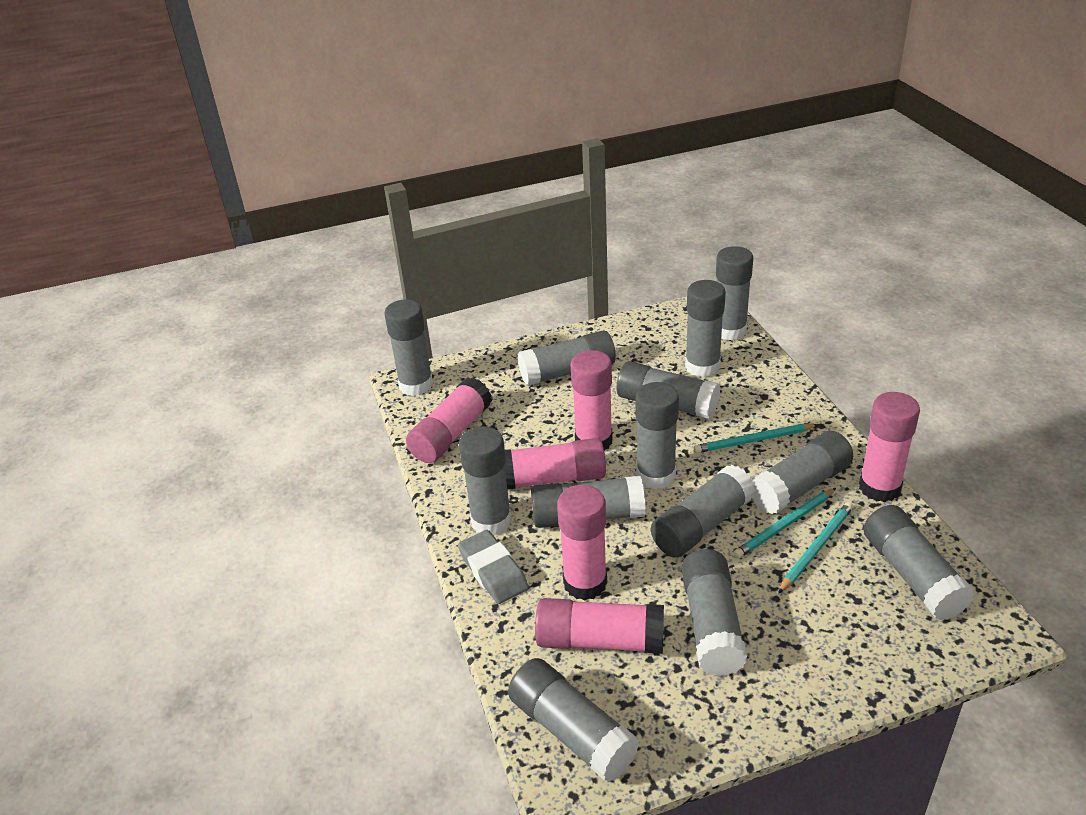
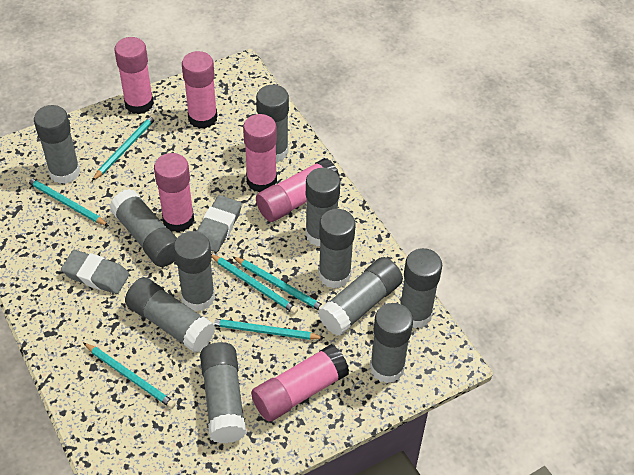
grey eraser: 1 -> 2
grey glue stick: 13 -> 11
turquoise pencil: 3 -> 6

